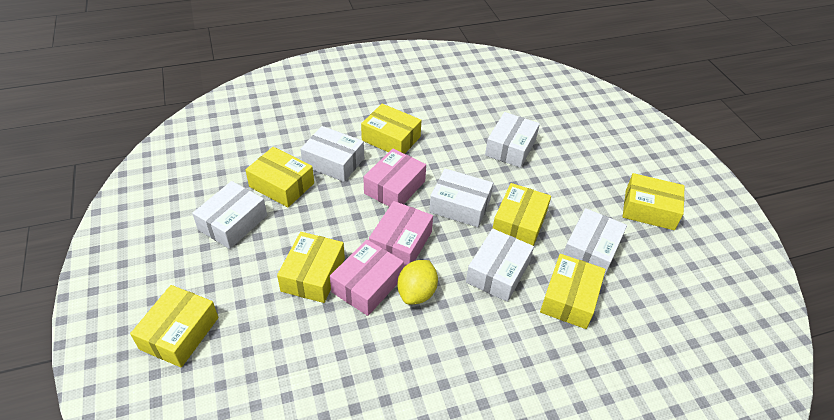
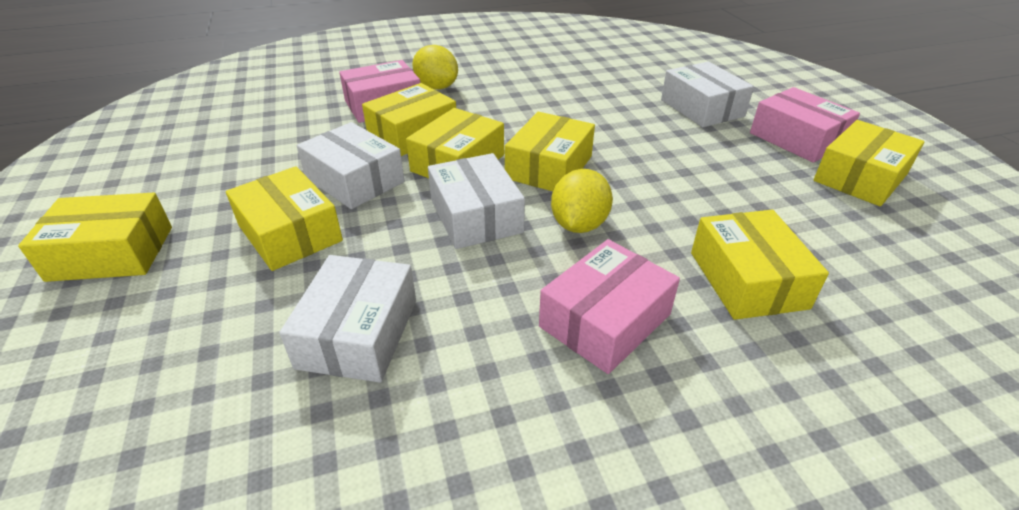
white box: 6 -> 4
yellow lemon: 1 -> 2

